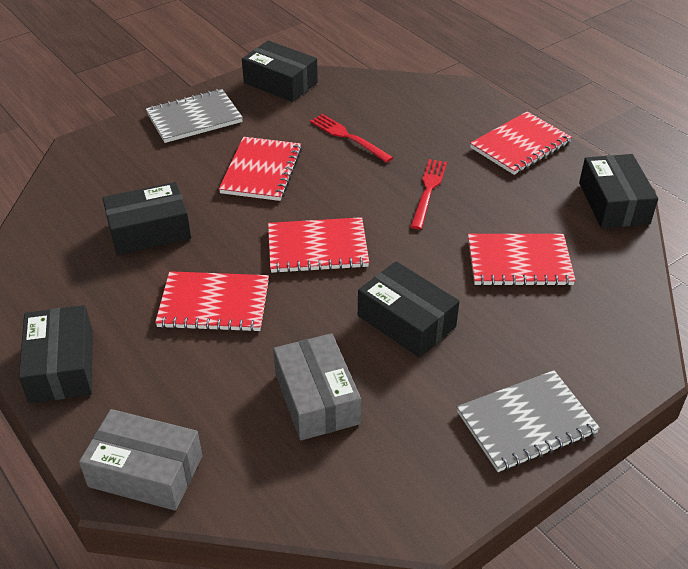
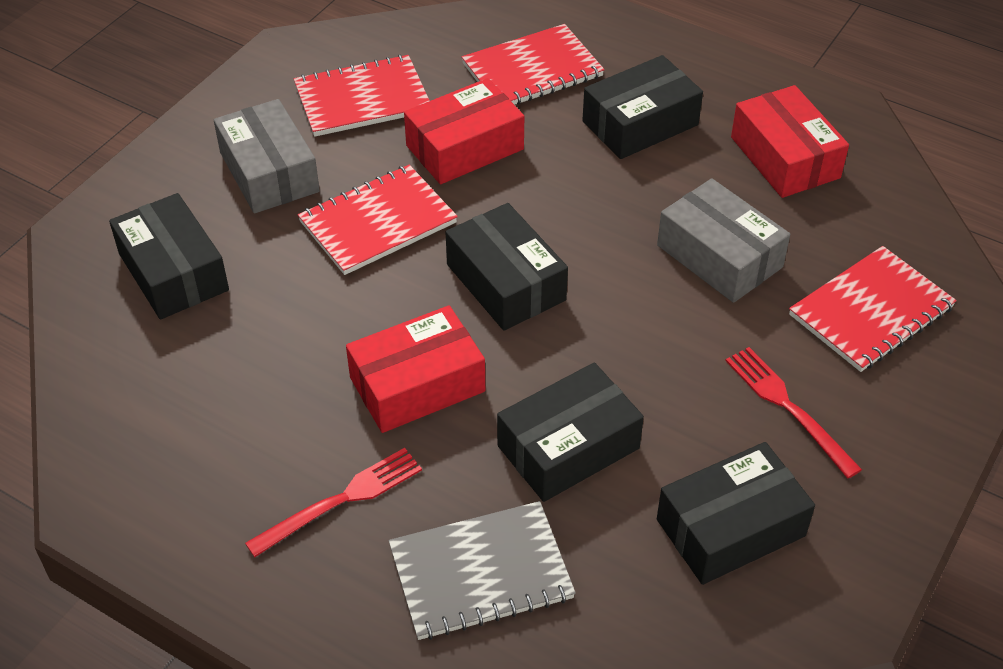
grey notebook: 2 -> 1
red box: 0 -> 3
red notebook: 5 -> 4

